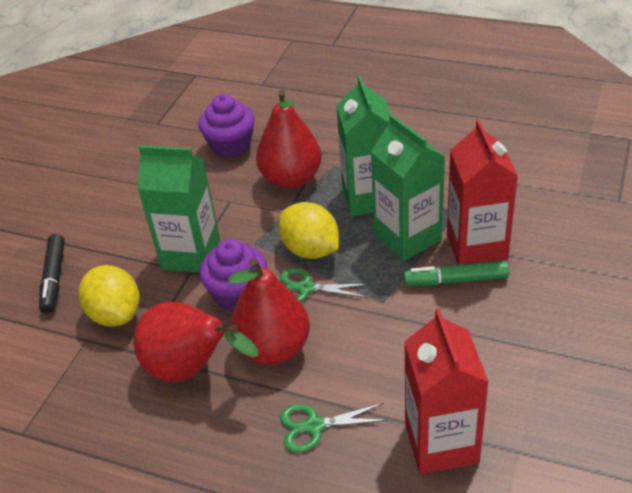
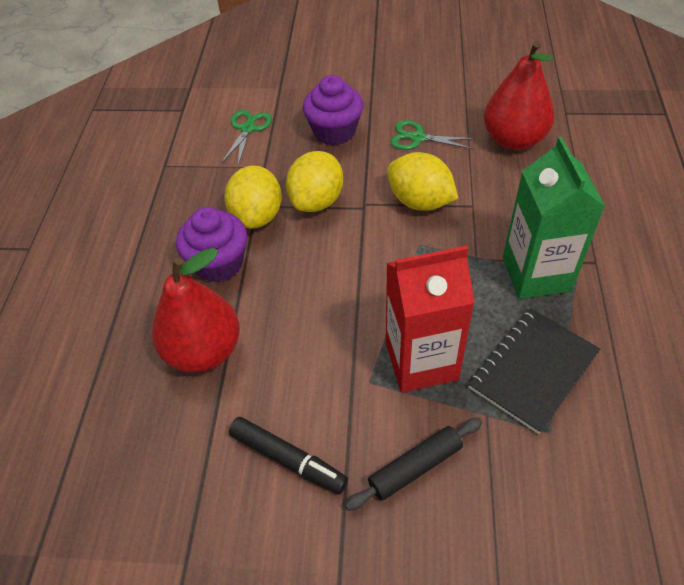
black notebook: 0 -> 1
black rolling pin: 0 -> 1
green carton: 3 -> 1
green marker: 1 -> 0
red carton: 2 -> 1
red pear: 3 -> 2
yellow lemon: 2 -> 3

